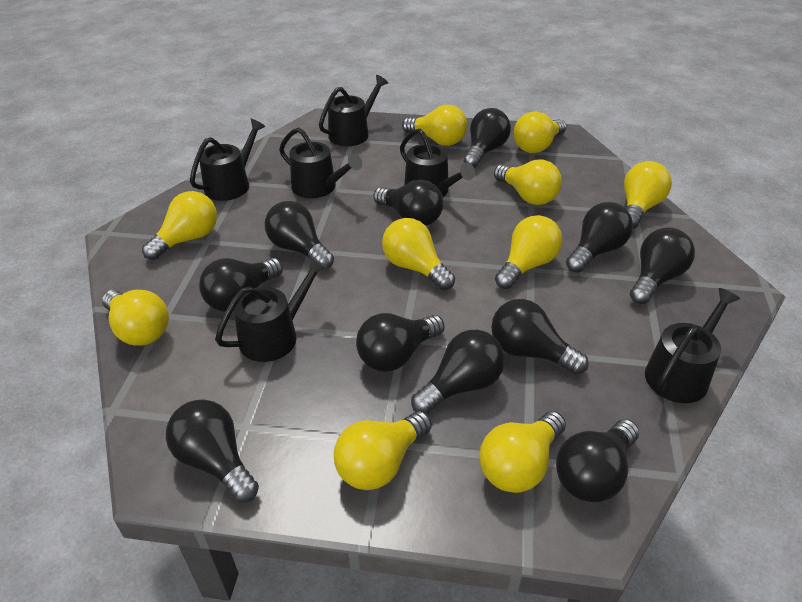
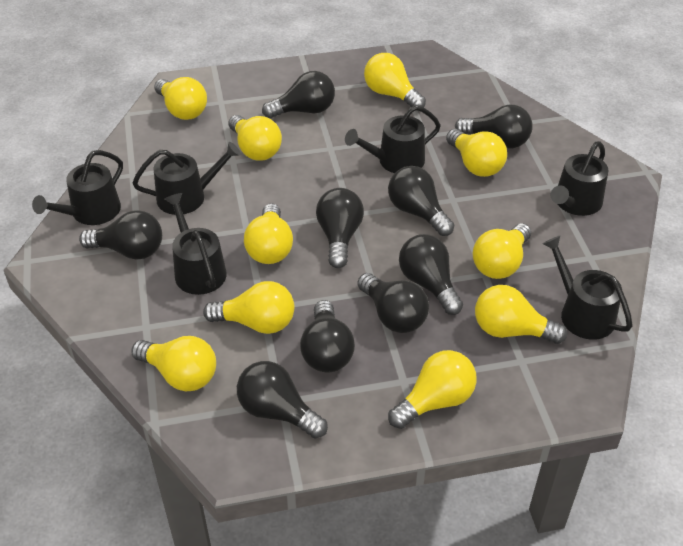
black light bulb: 11 -> 9

